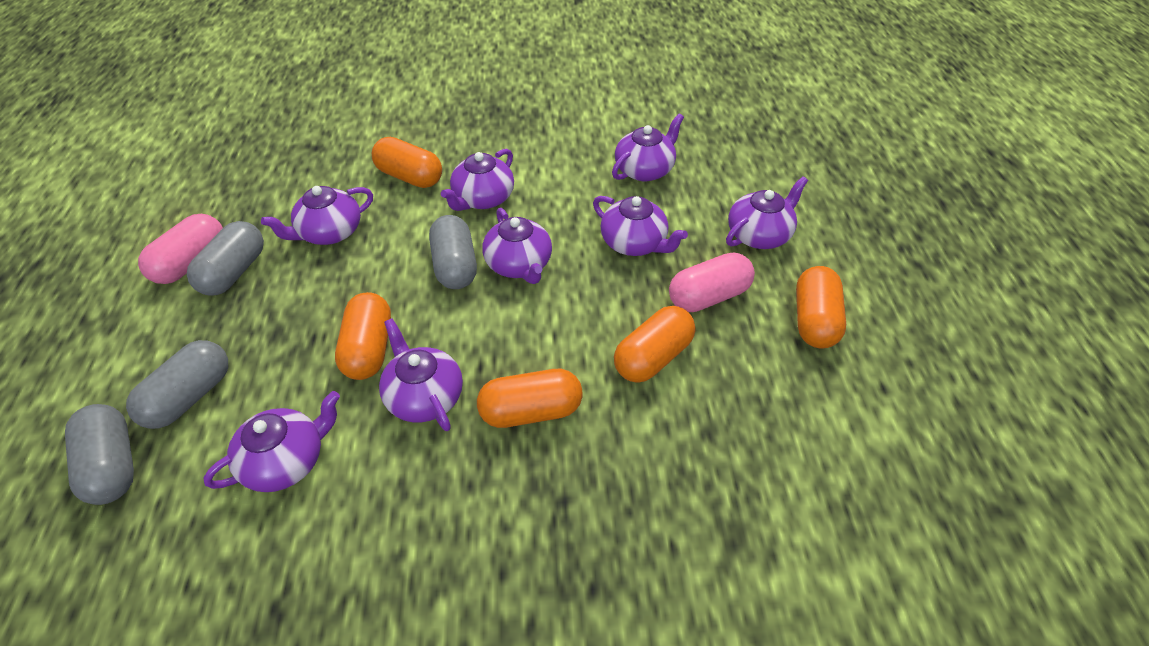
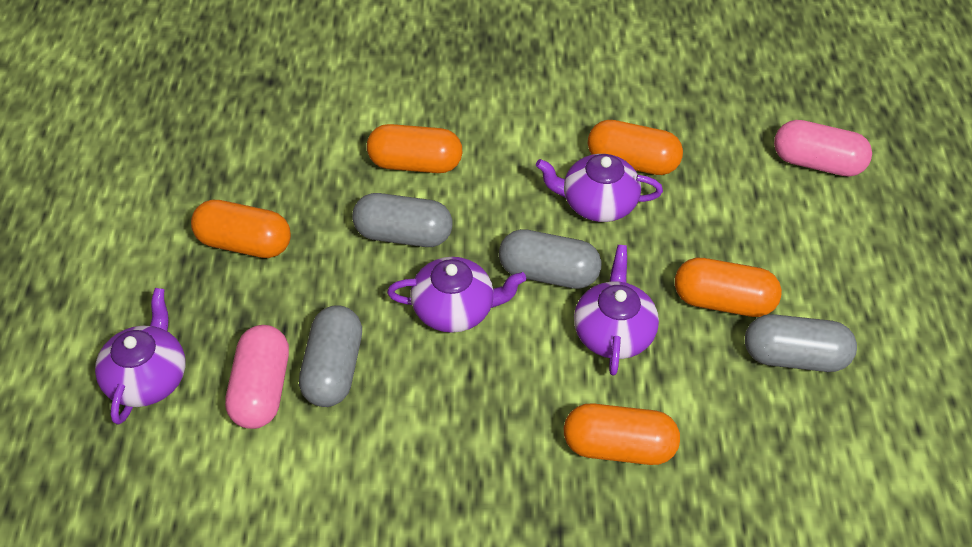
purple teapot: 8 -> 4

